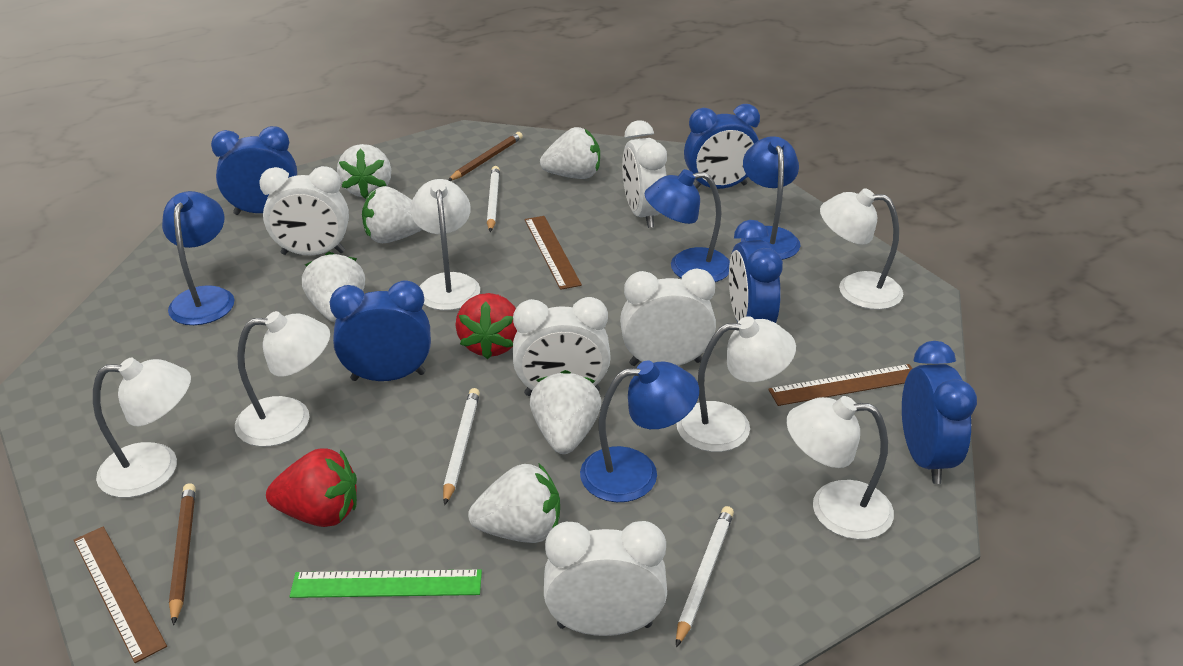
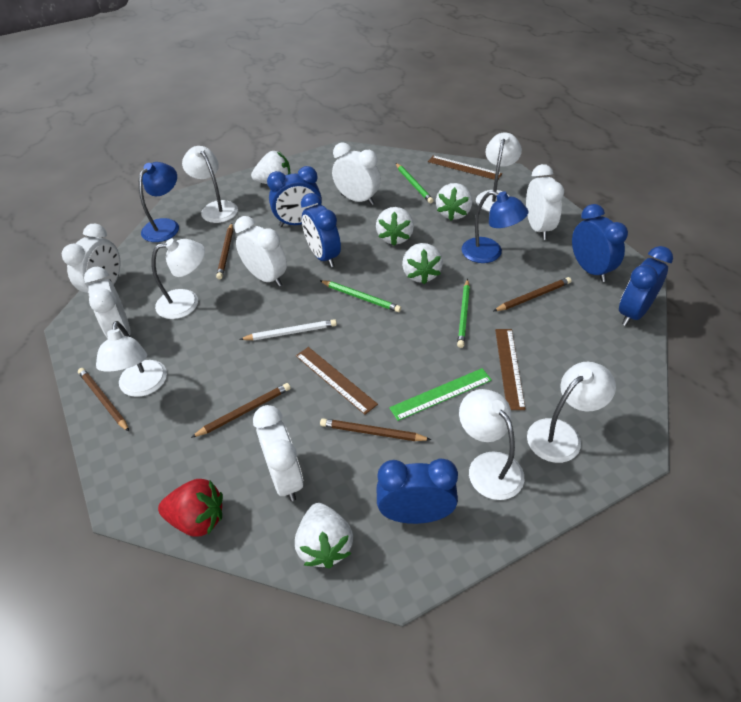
blue lamp: 4 -> 2
brown pencil: 2 -> 5
green pencil: 0 -> 3
red strawberry: 2 -> 1
white clock: 5 -> 6
white pencil: 3 -> 1
white strawberry: 6 -> 5

